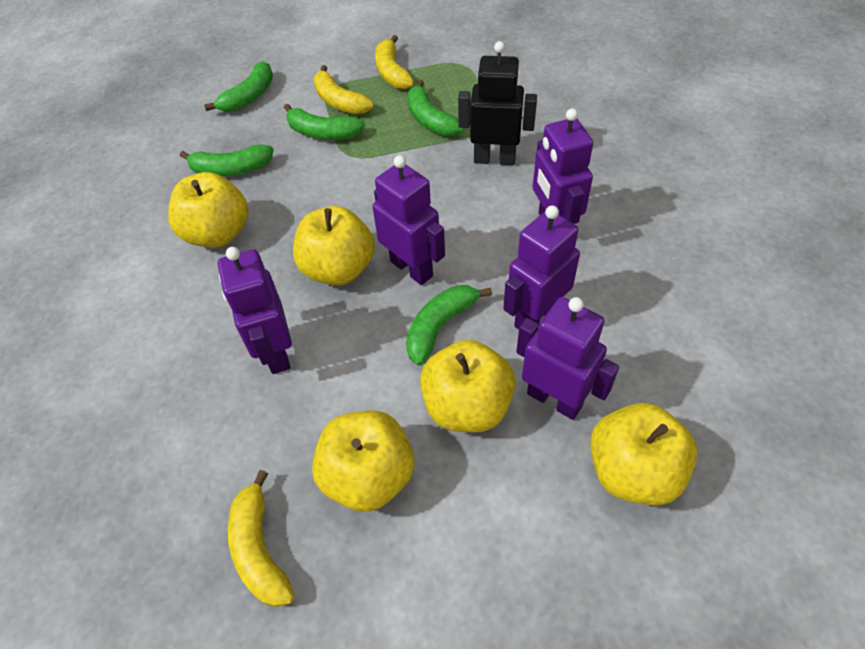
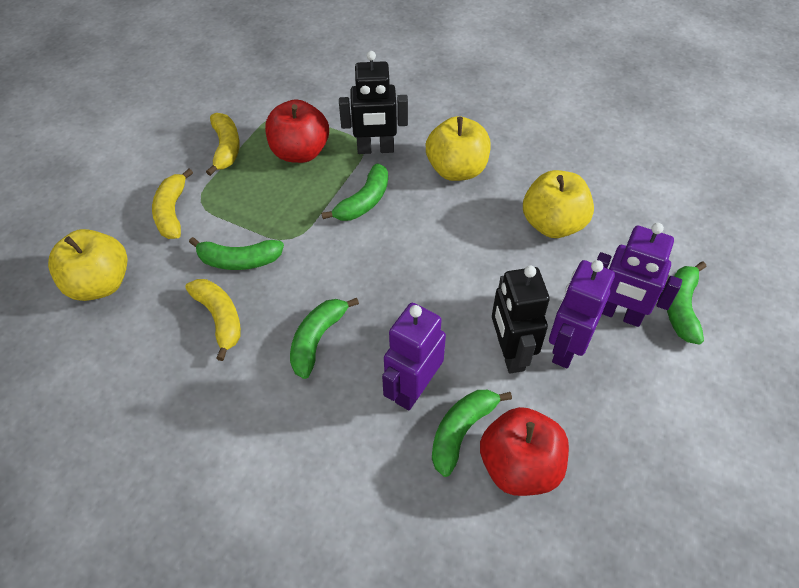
black robot: 1 -> 2
purple robot: 5 -> 3
red apple: 0 -> 2
yellow apple: 5 -> 3

